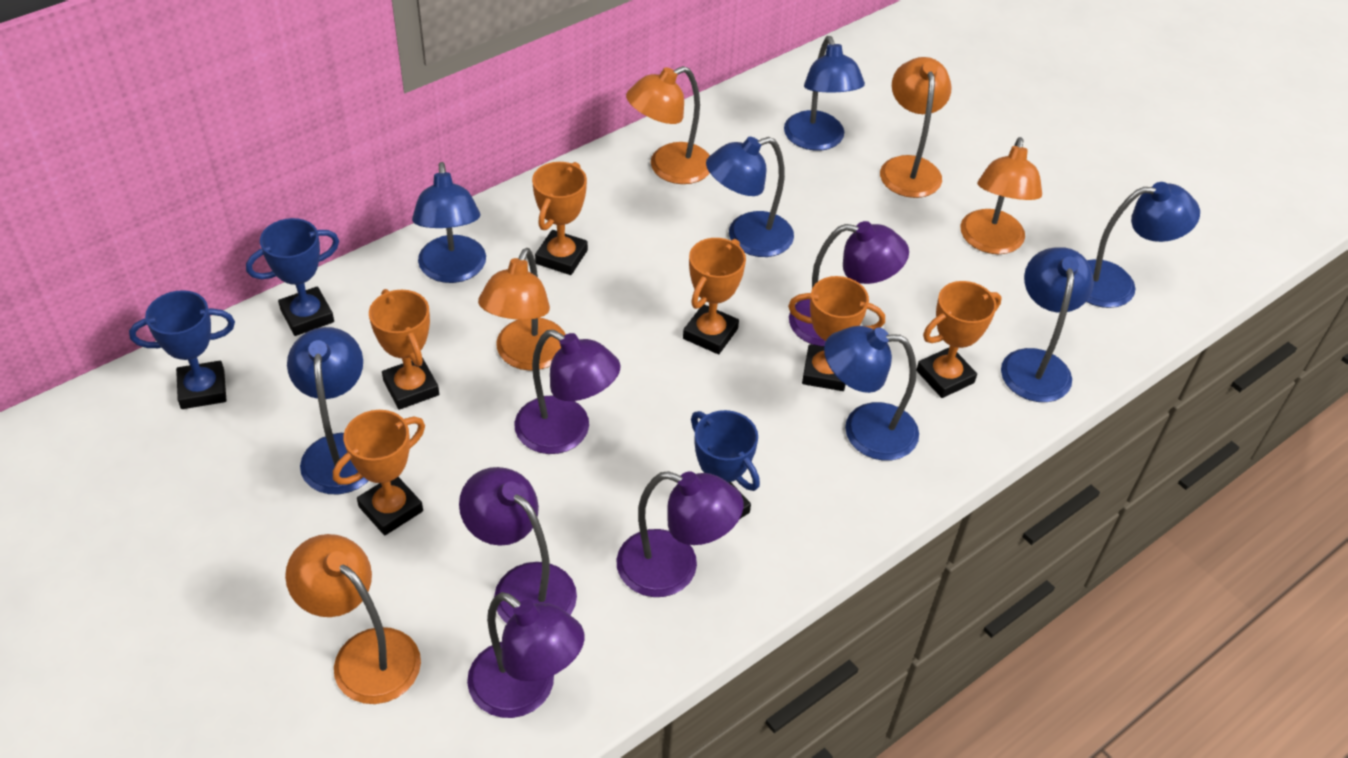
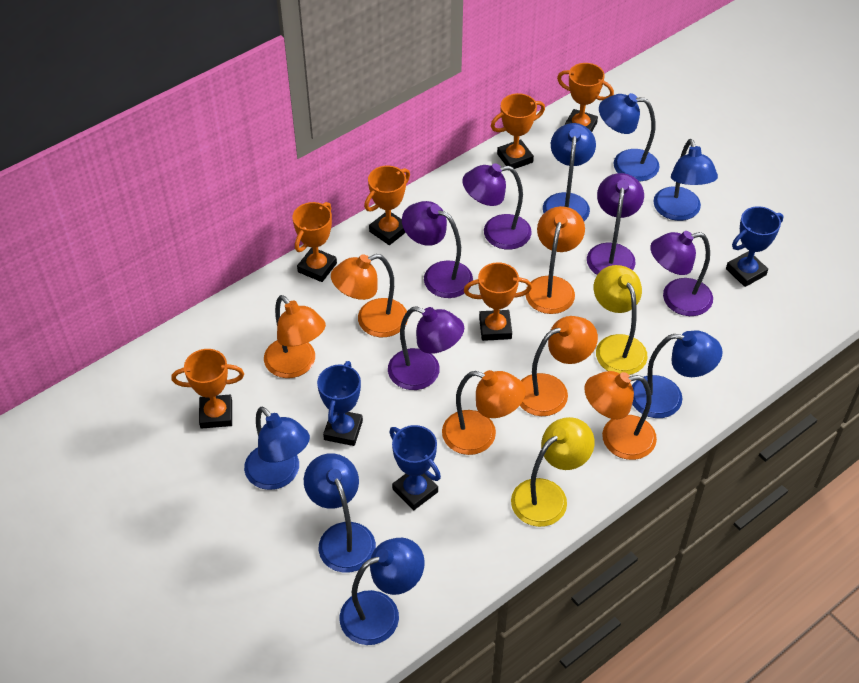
orange lamp: 5 -> 6
yellow lamp: 0 -> 2

